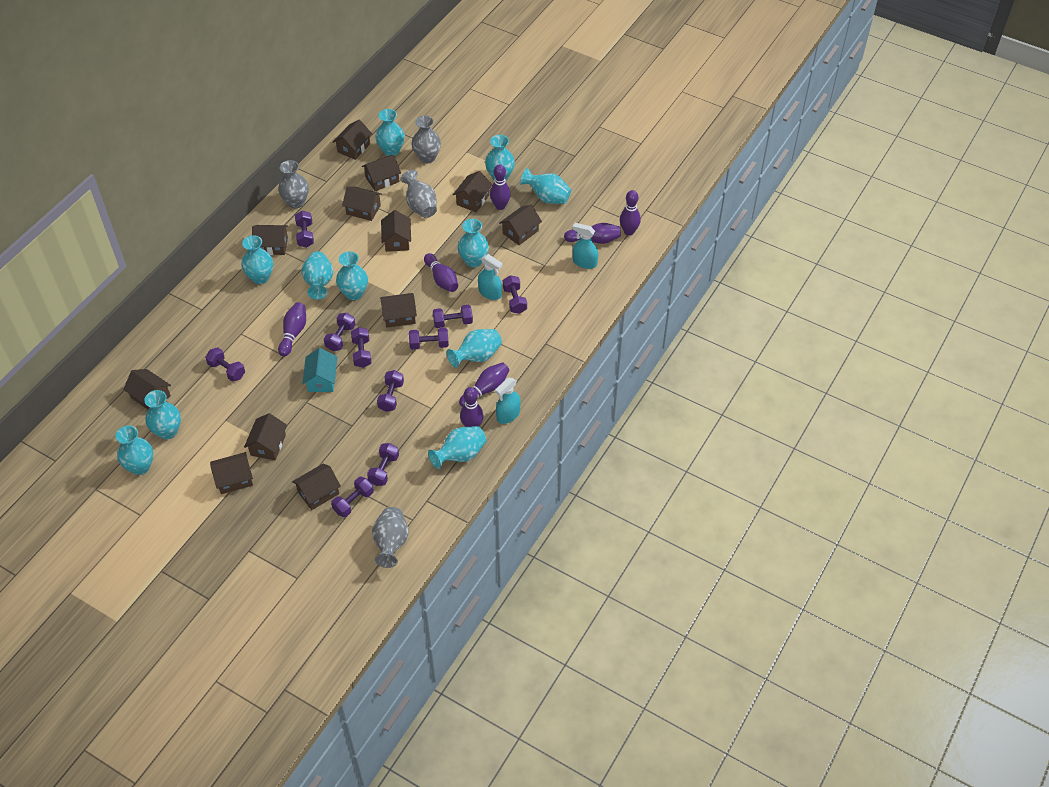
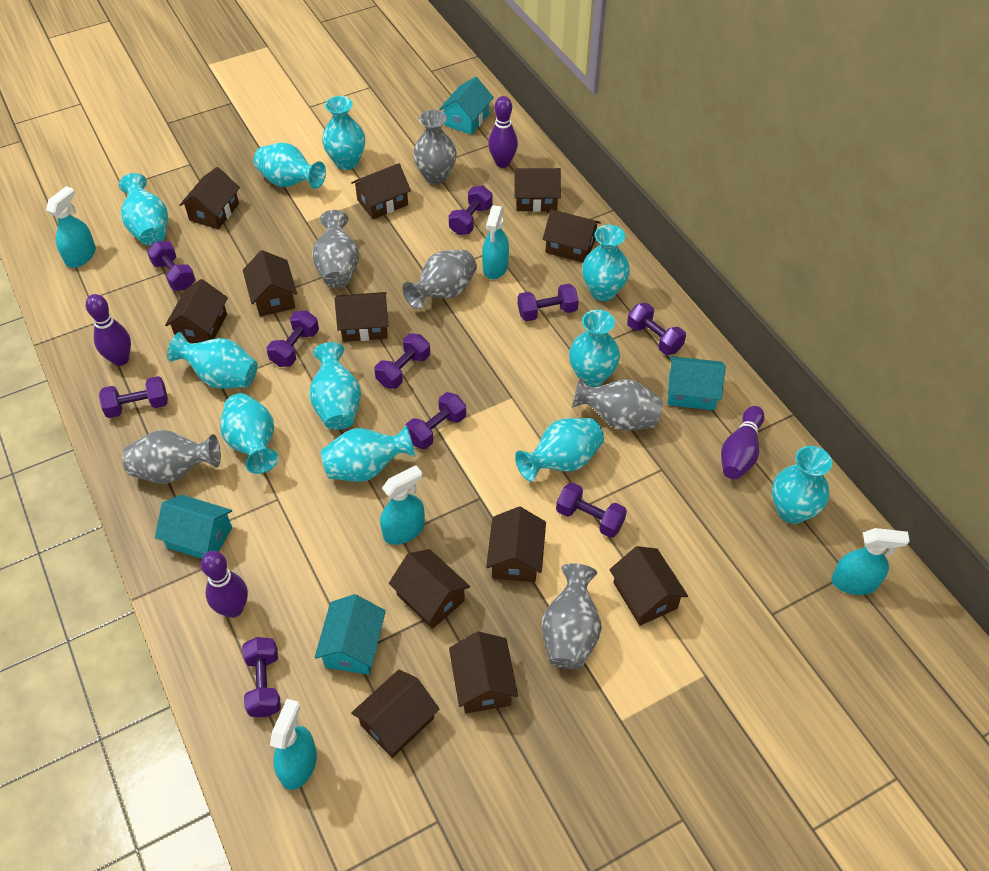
grey vase: 4 -> 6
purple bowling pin: 7 -> 4
turquoise house: 1 -> 4
turquoise spray bottle: 3 -> 5

